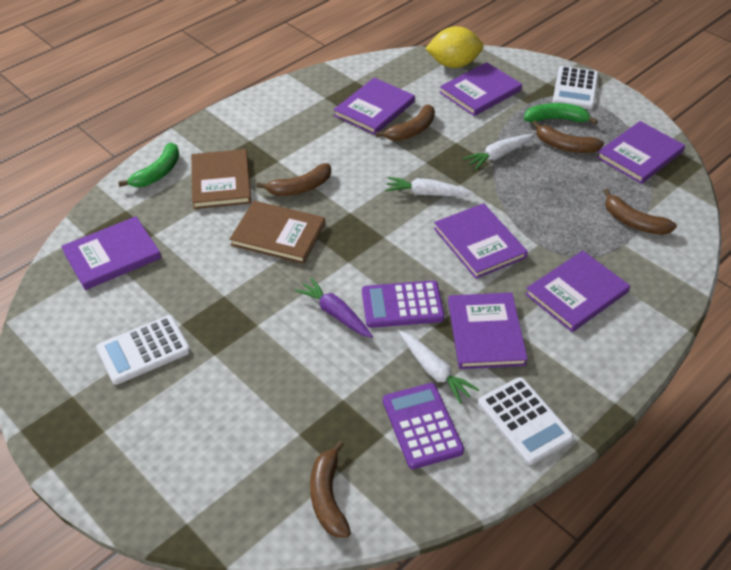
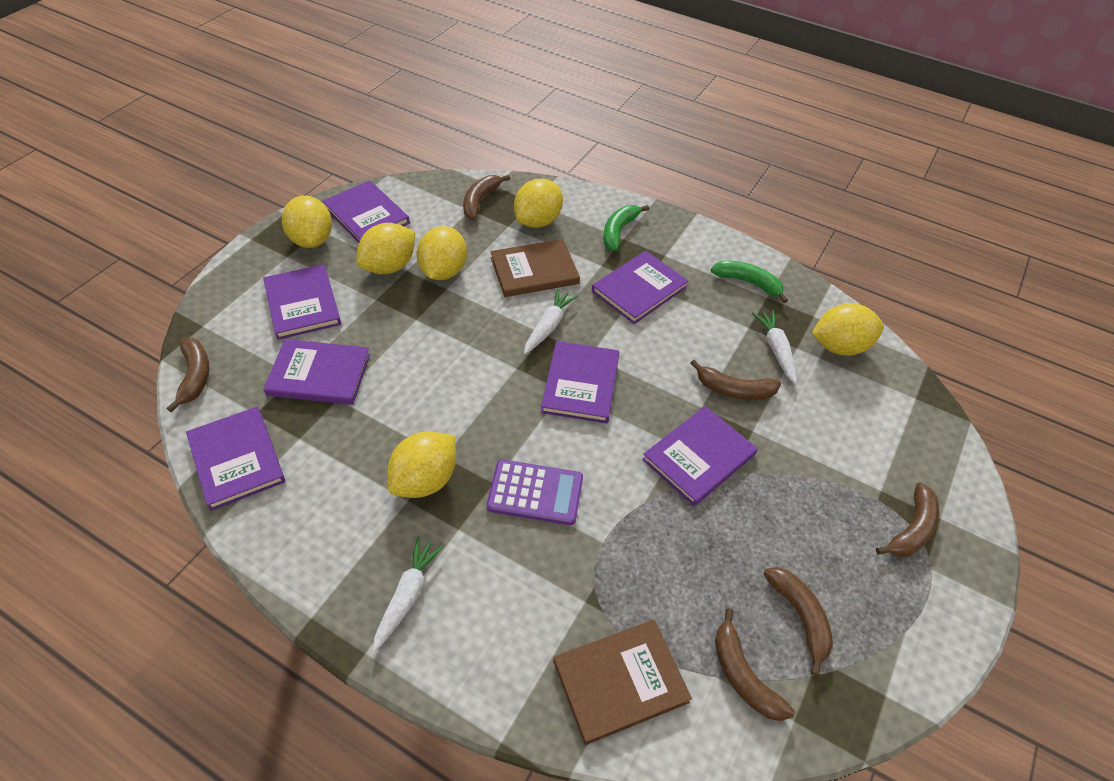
brown banana: 5 -> 6
purple calculator: 2 -> 1
purple carrot: 1 -> 0
white calculator: 3 -> 0
yellow lemon: 1 -> 6

